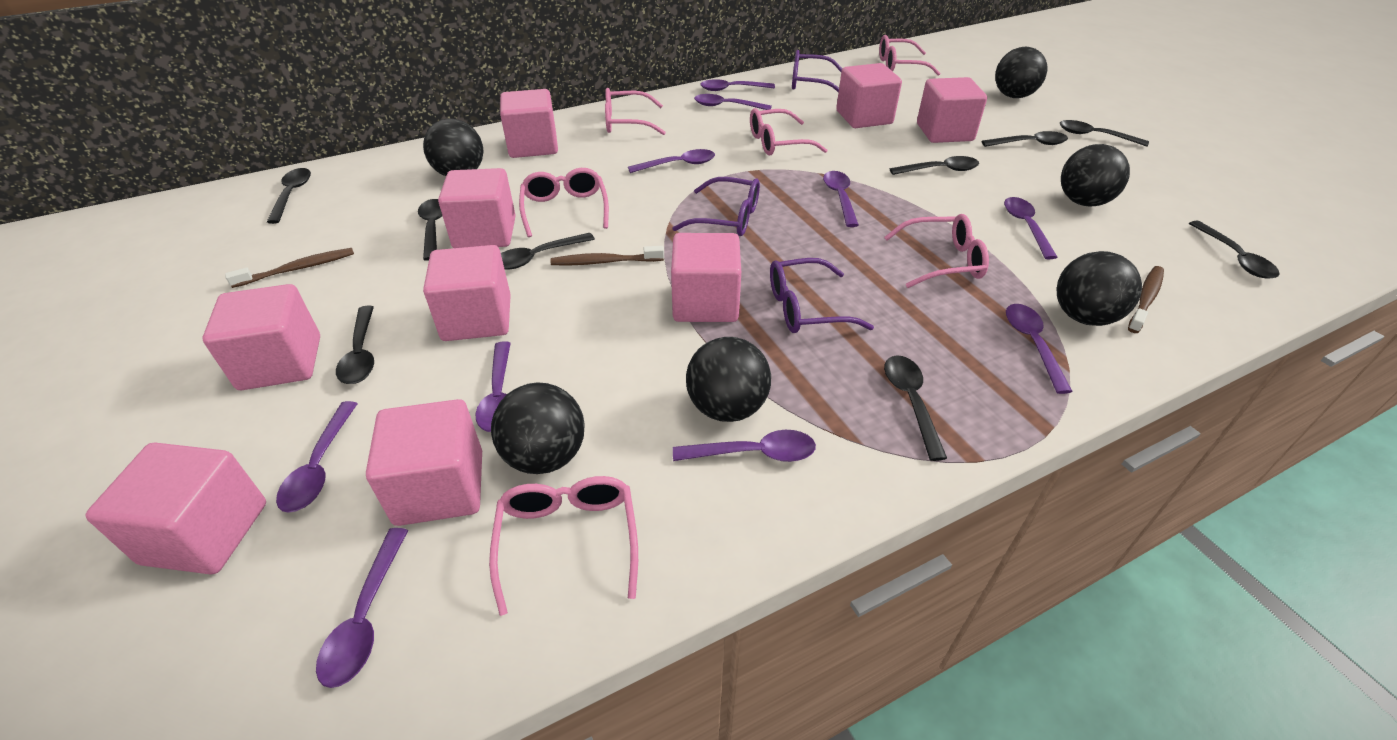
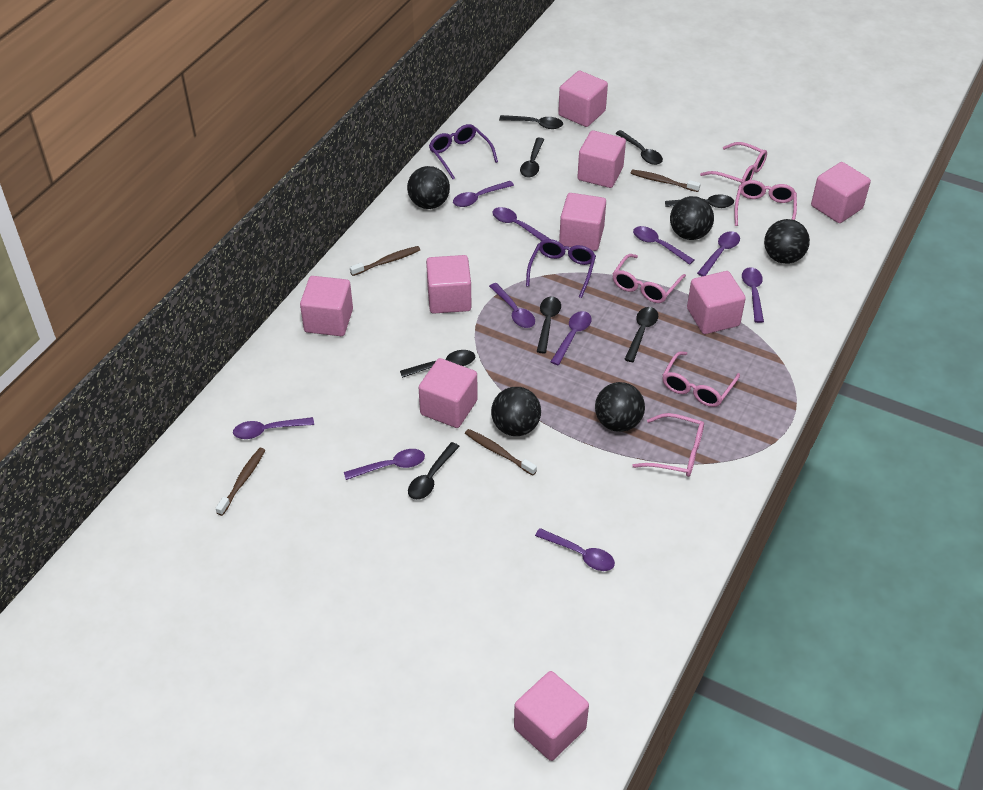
black ball: 6 -> 5
black spoon: 9 -> 8
brown toothbrush: 3 -> 4
pink glasses: 6 -> 5
purple glasses: 3 -> 2

